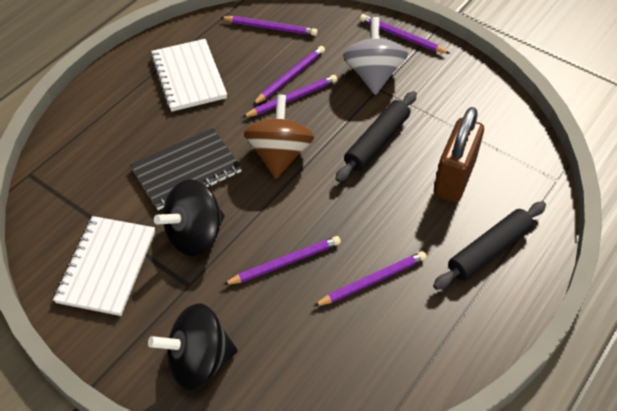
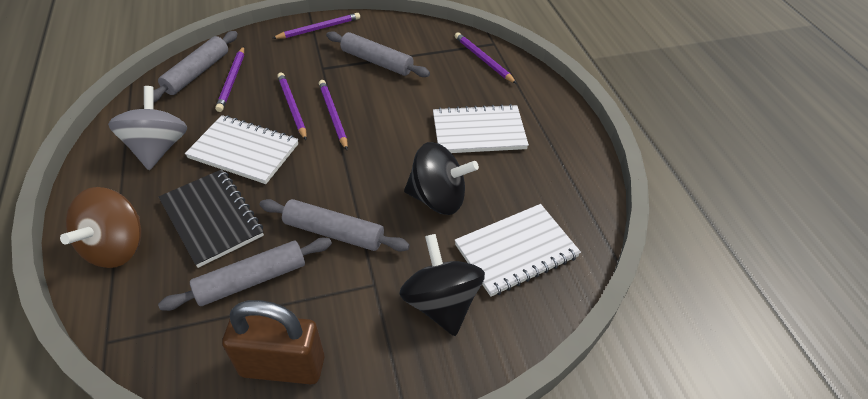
black rolling pin: 2 -> 0
grey rolling pin: 0 -> 4
purple pencil: 6 -> 5
white notebook: 2 -> 3

